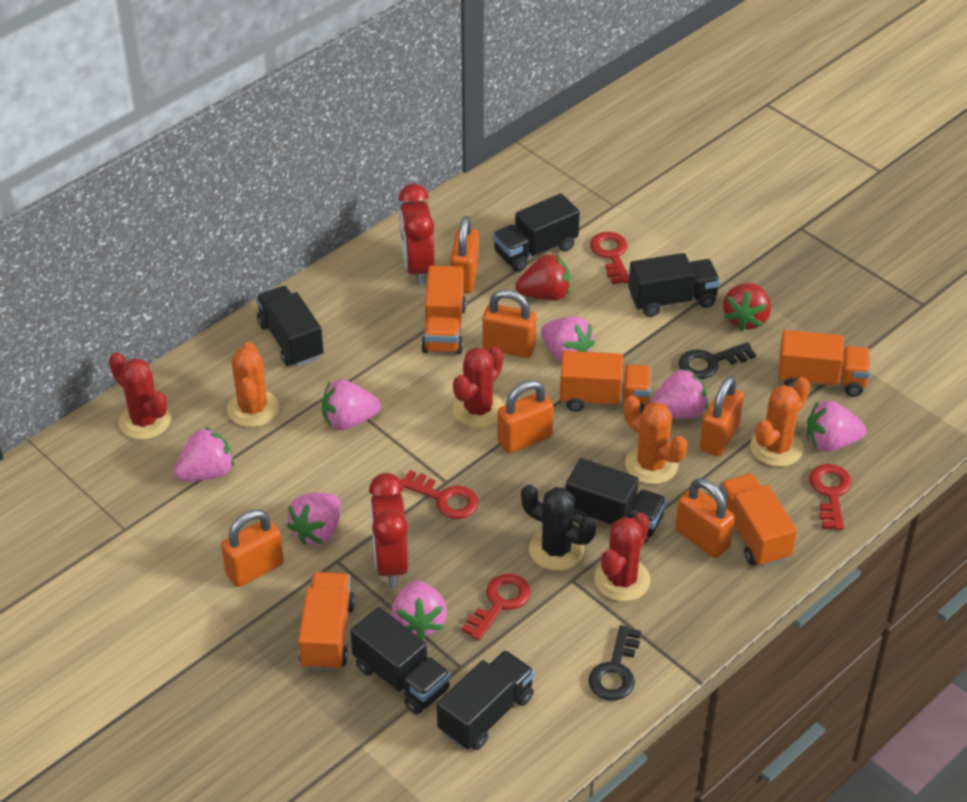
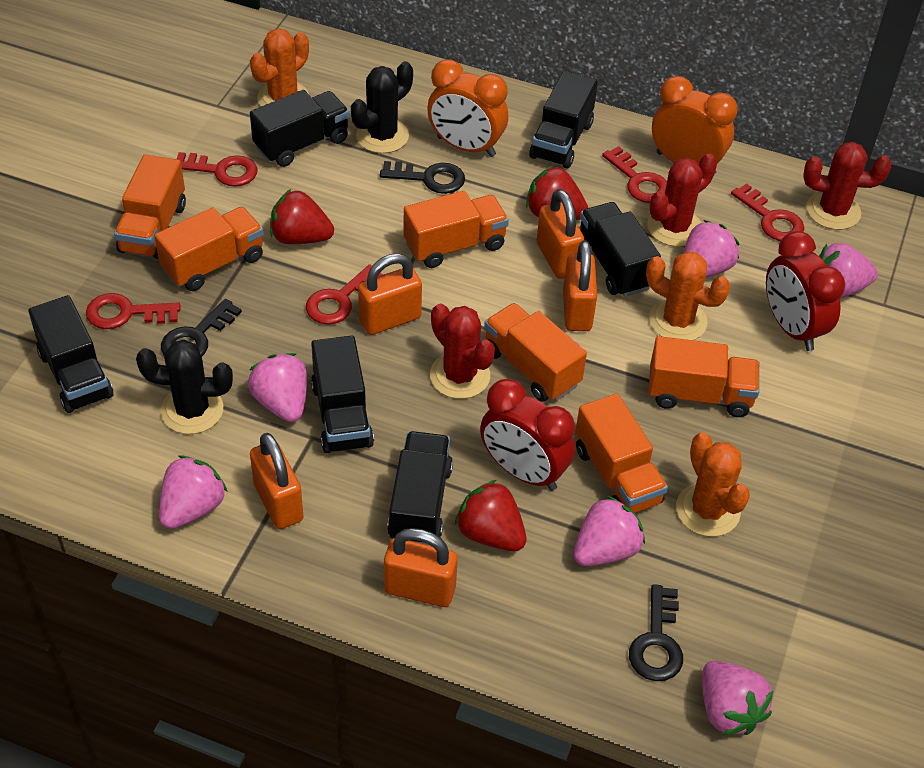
black cactus: 1 -> 2
black key: 2 -> 3
orange clock: 0 -> 2
orange padlock: 6 -> 5
orange truck: 5 -> 6
pink strawberry: 7 -> 6
red key: 4 -> 5
red strawberry: 2 -> 3

